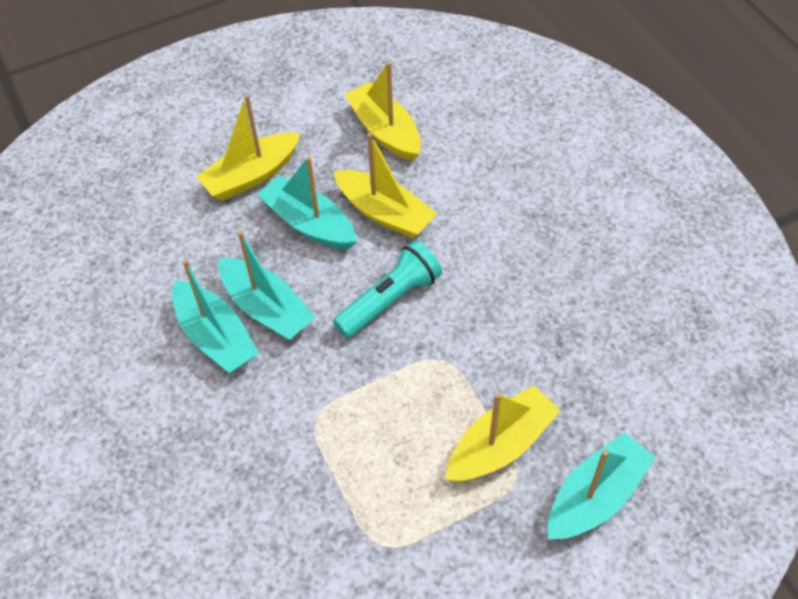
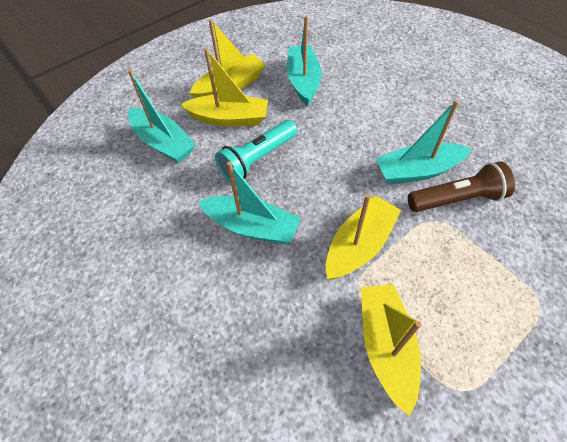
brown flashlight: 0 -> 1

